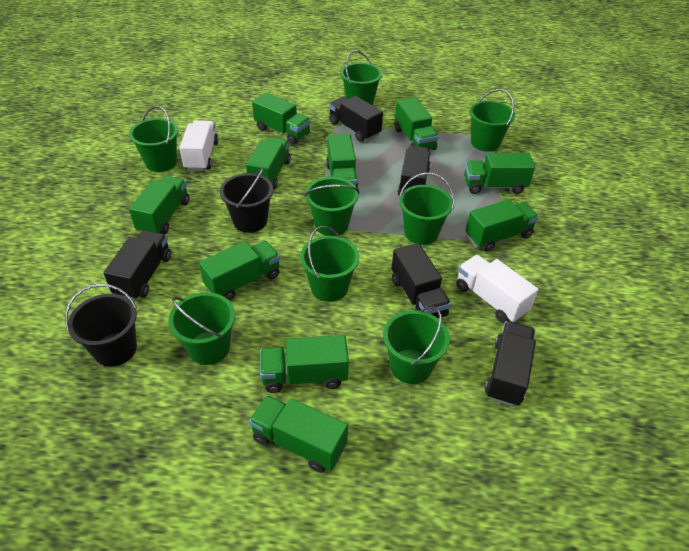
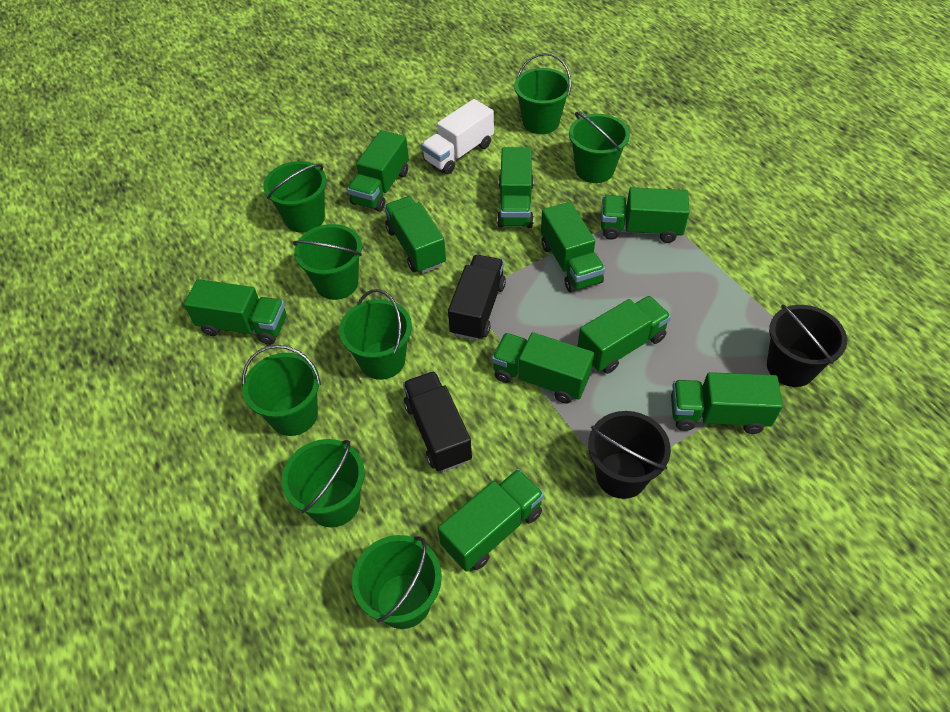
black truck: 5 -> 2
white truck: 2 -> 1

